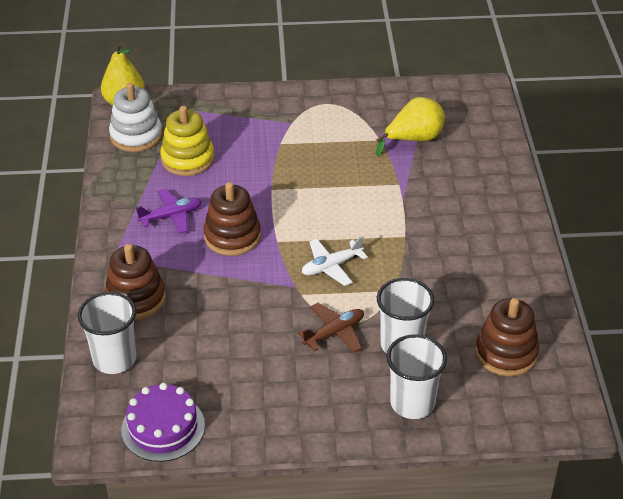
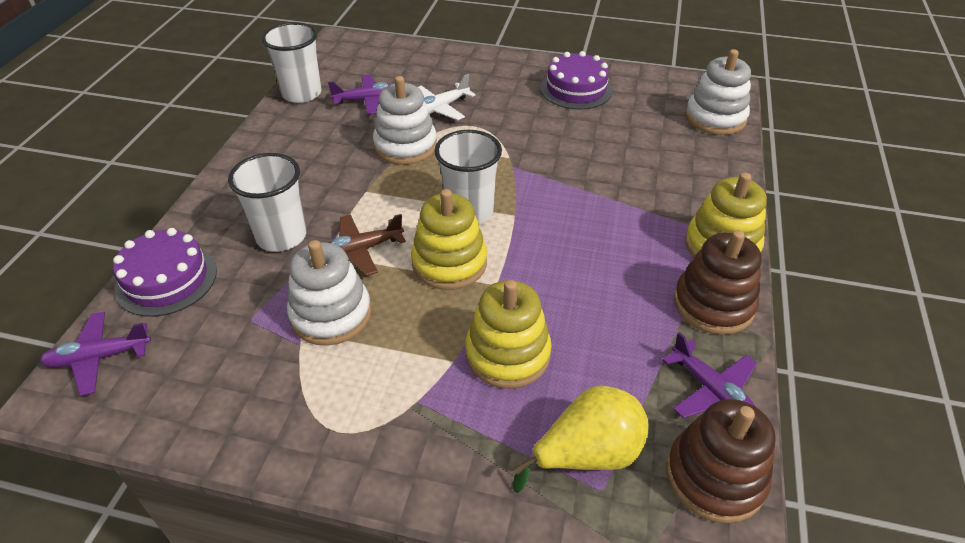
brown stacking toy: 3 -> 2
purple cake: 1 -> 2
purple plane: 1 -> 3
white stacking toy: 1 -> 3
yellow pear: 2 -> 1
yellow stacking toy: 1 -> 3

